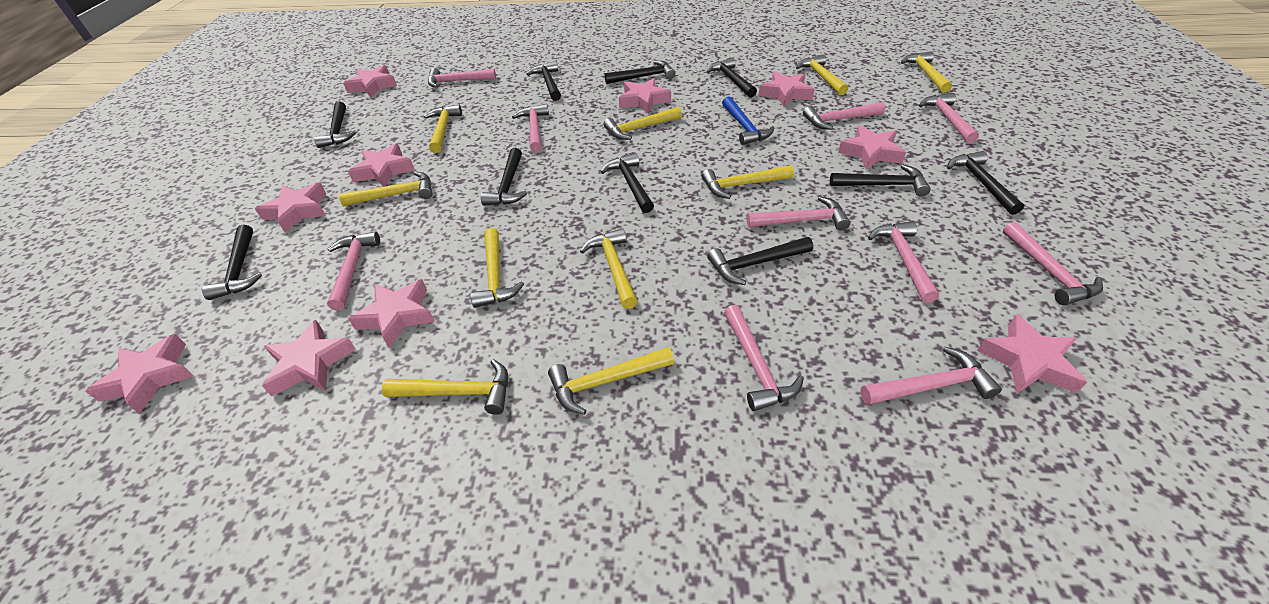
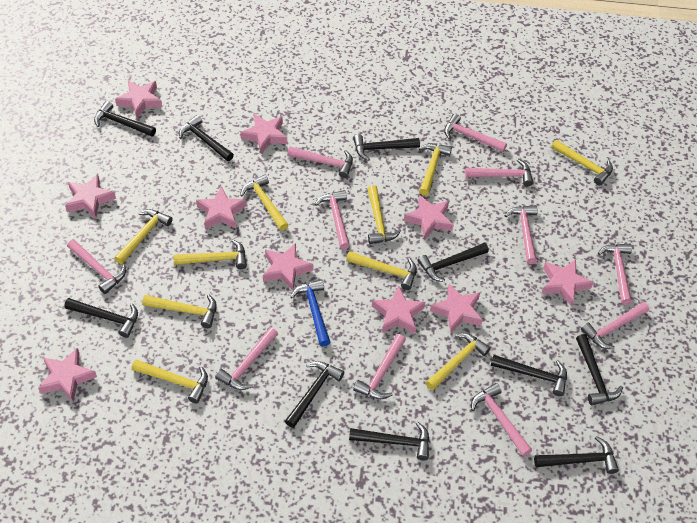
pink hammer: 10 -> 11

